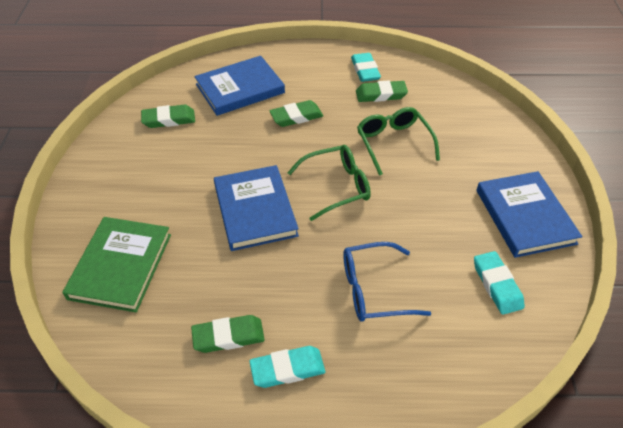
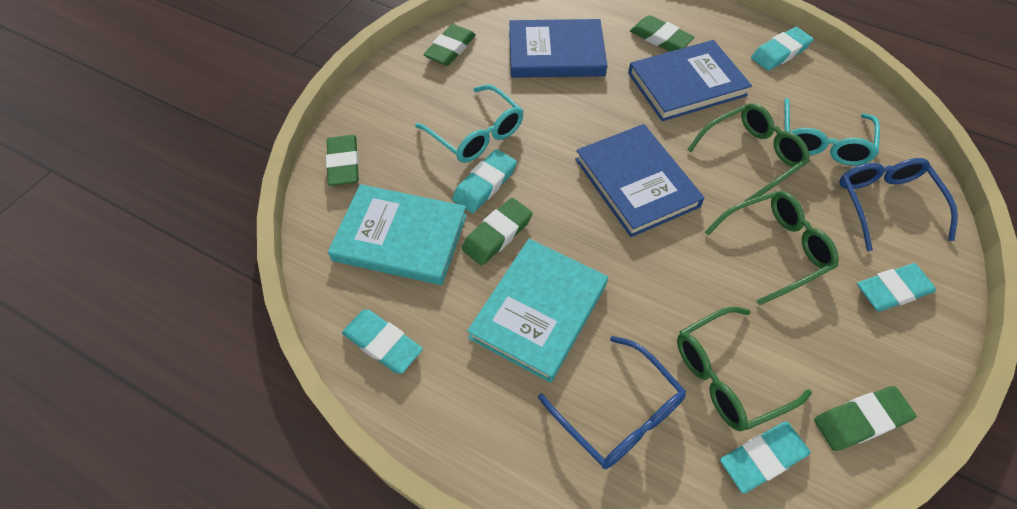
blue glasses: 1 -> 2
green book: 1 -> 0
green eraser: 4 -> 5
green glasses: 2 -> 3
turquoise book: 0 -> 2
turquoise eraser: 3 -> 5
turquoise glasses: 0 -> 2

